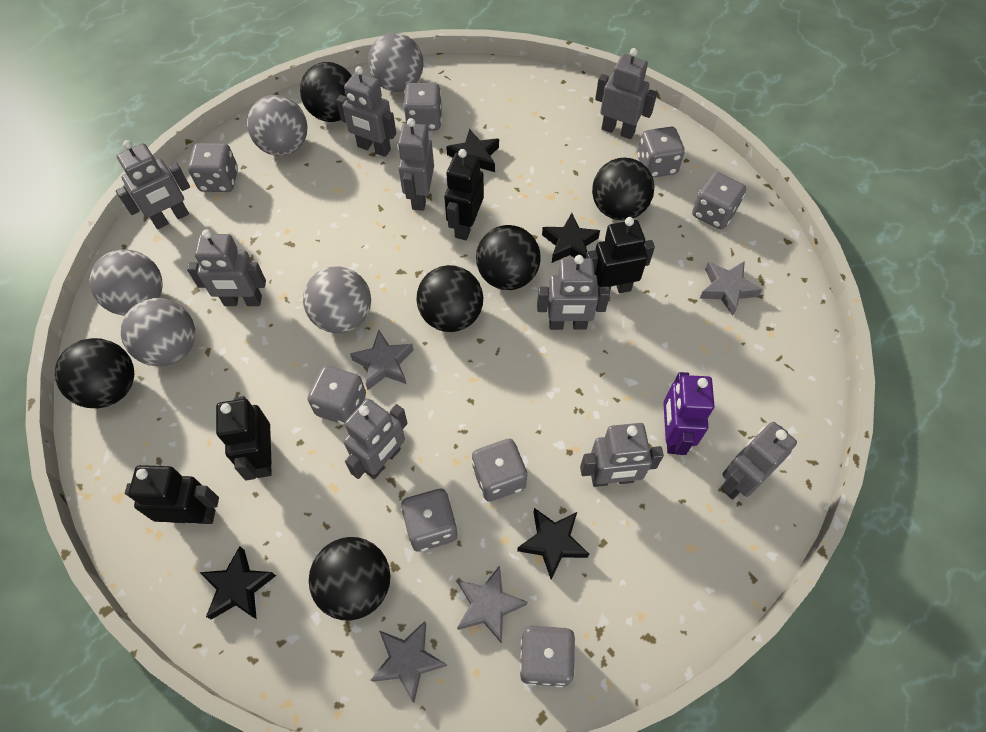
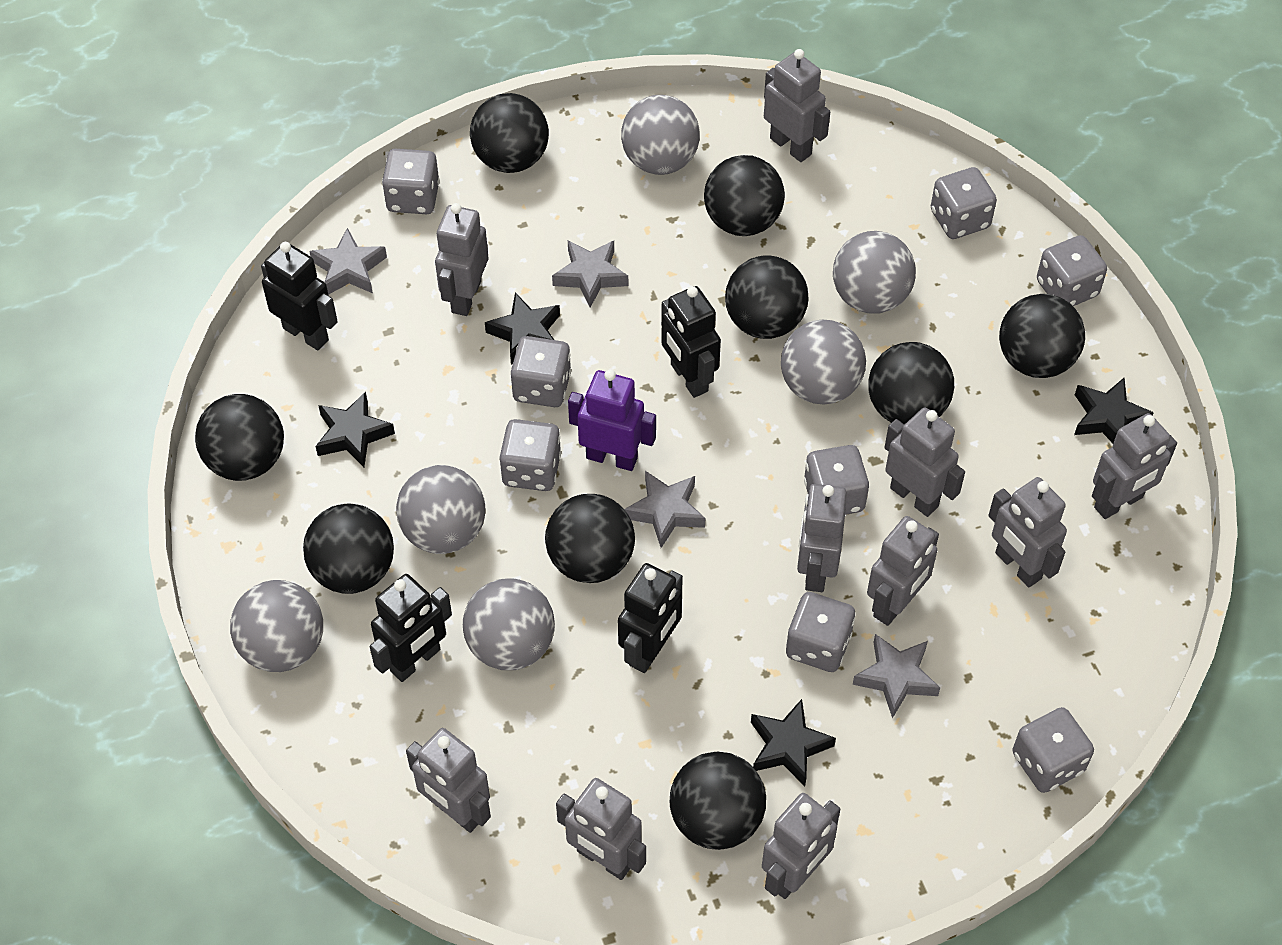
black ball: 6 -> 9
grey ball: 5 -> 6
grey robot: 9 -> 10

